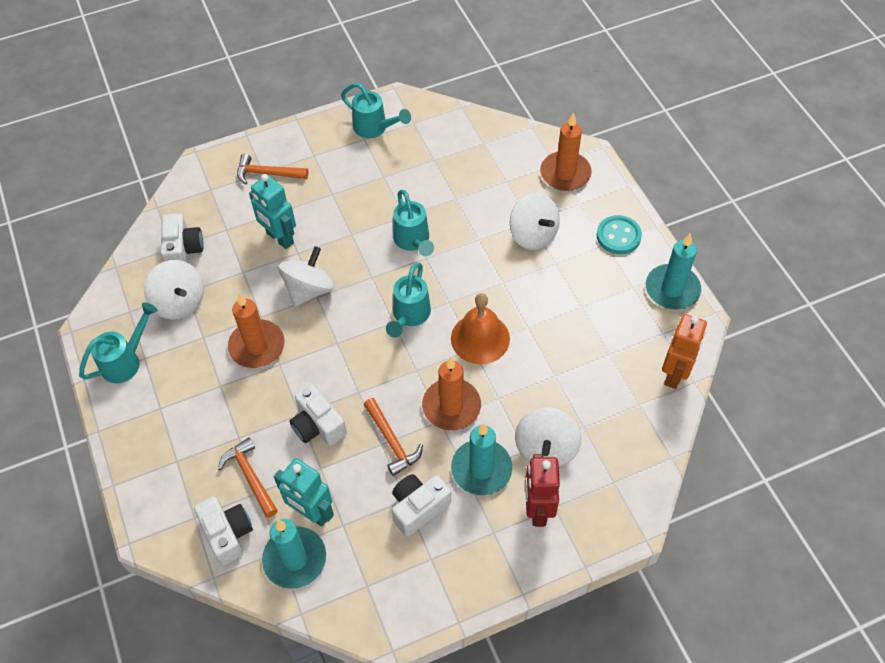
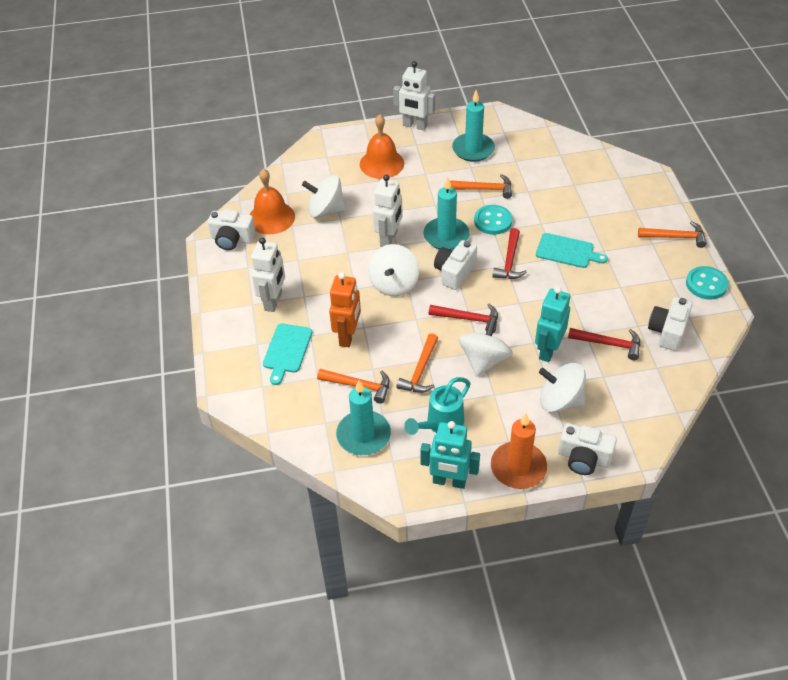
orange bell: 1 -> 2
orange candle: 3 -> 1
orange hammer: 3 -> 4
red hammer: 0 -> 3
red robot: 1 -> 0
turquoise button: 1 -> 2
turquoise cutting board: 0 -> 2
turquoise watering can: 4 -> 1
white robot: 0 -> 3

